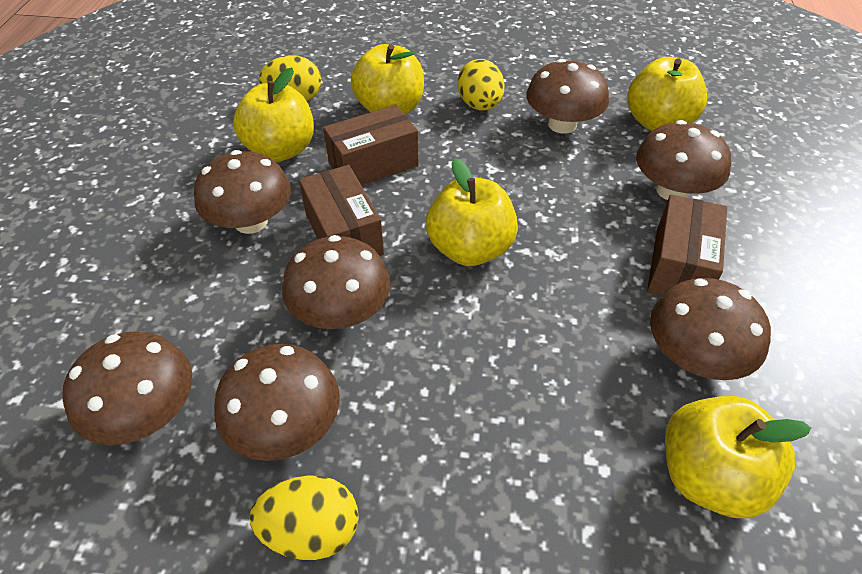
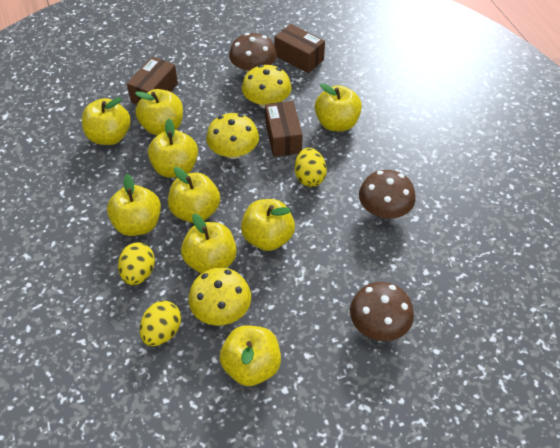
brown mushroom: 7 -> 3
yellow apple: 5 -> 9
yellow mushroom: 0 -> 3

